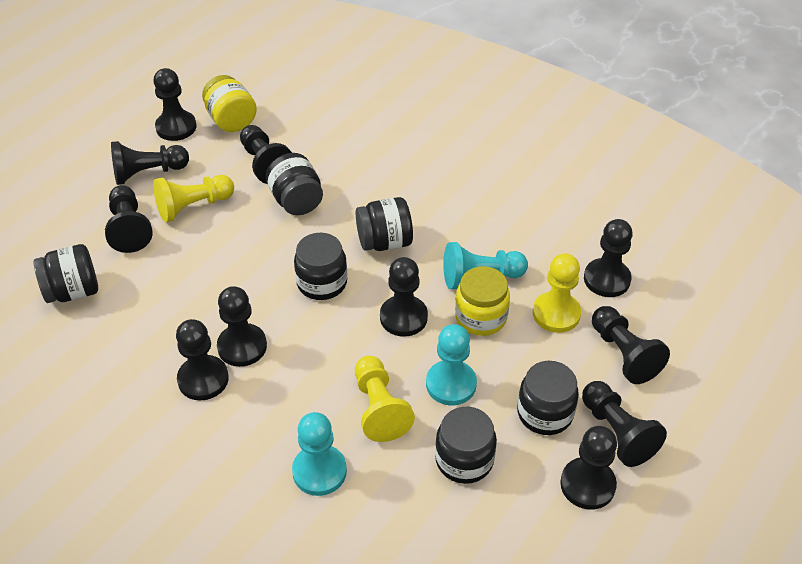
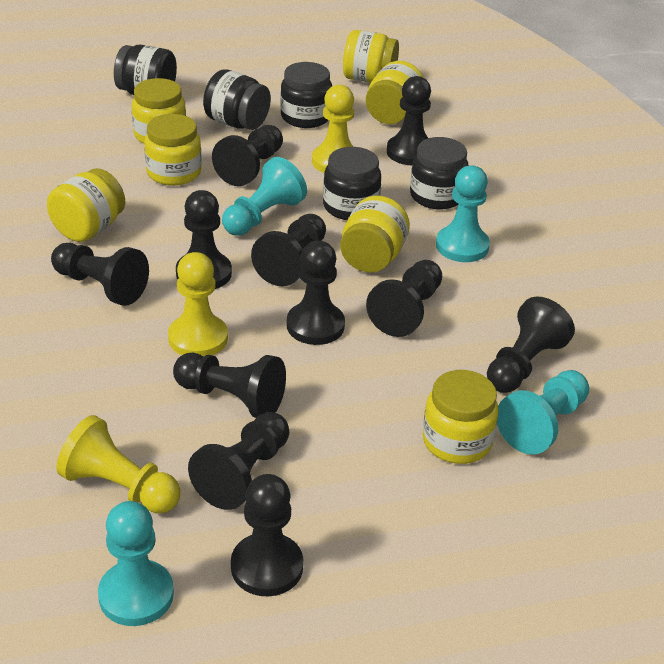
black jar: 6 -> 5
turquoise pawn: 3 -> 4
yellow jar: 2 -> 7

